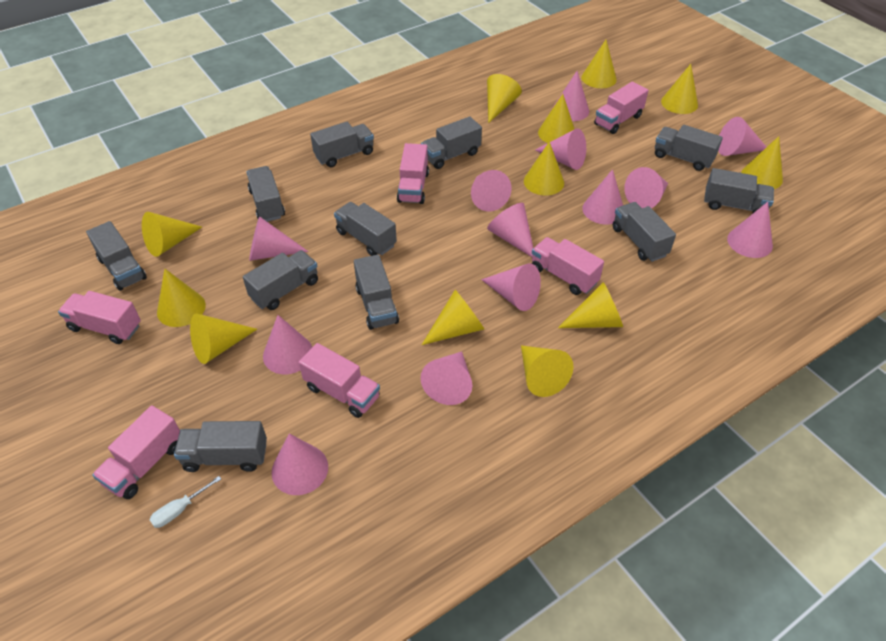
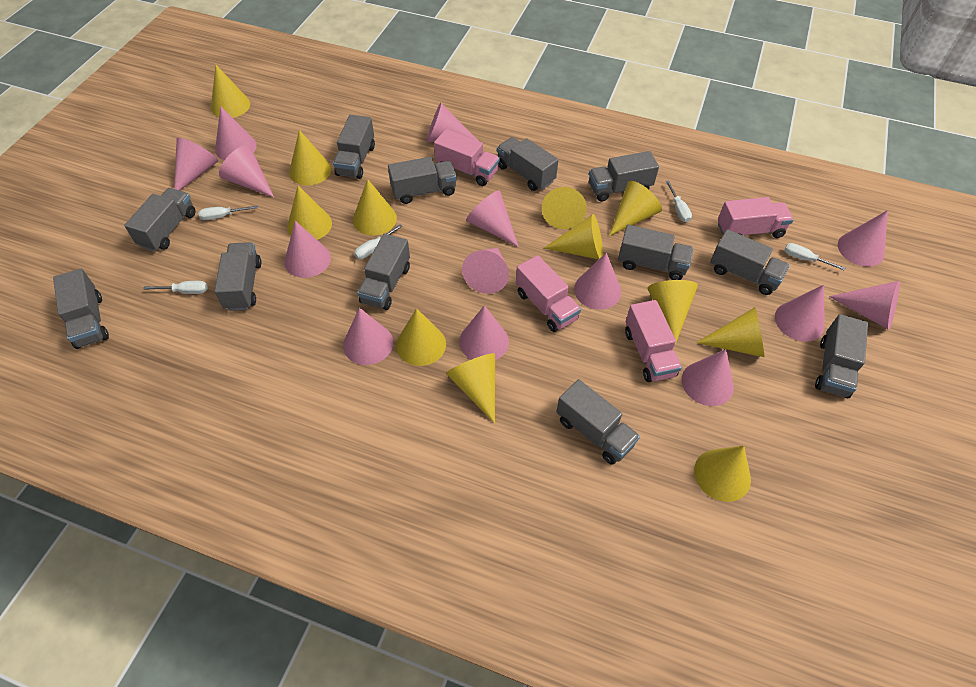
grey truck: 11 -> 12
pink cone: 13 -> 14
pink truck: 6 -> 4
white screwdriver: 1 -> 5

